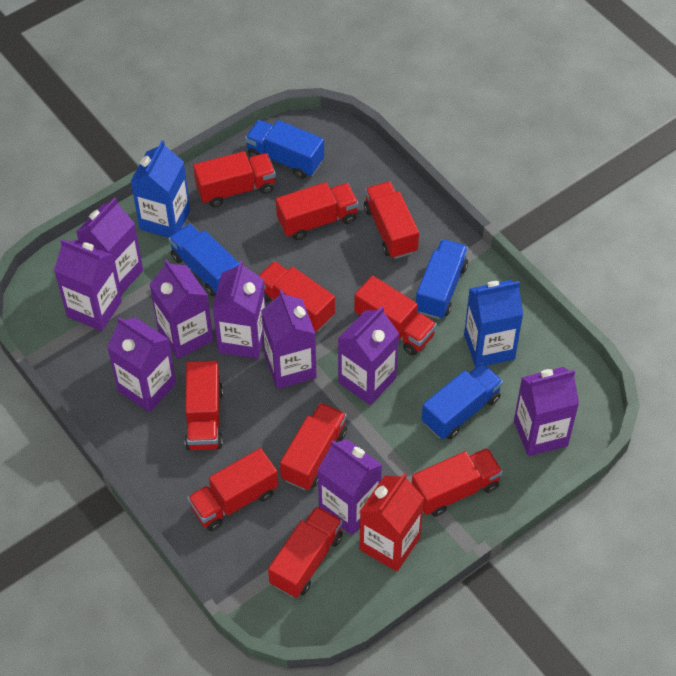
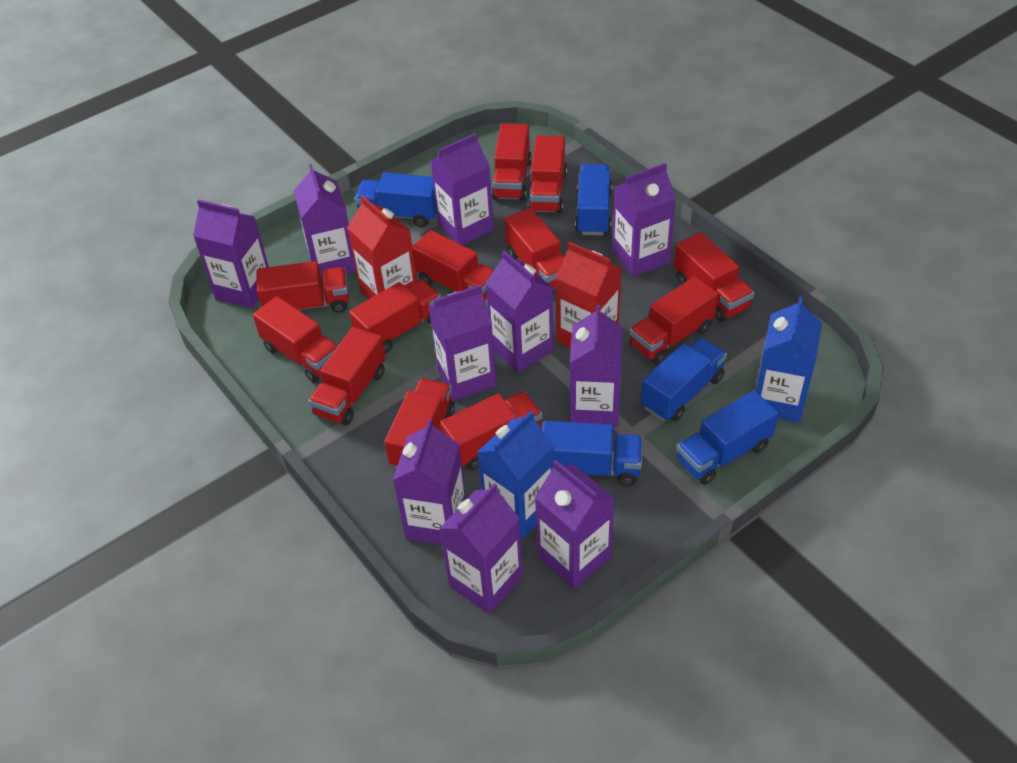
blue truck: 4 -> 5
purple carton: 9 -> 10
red carton: 1 -> 2
red truck: 10 -> 12

